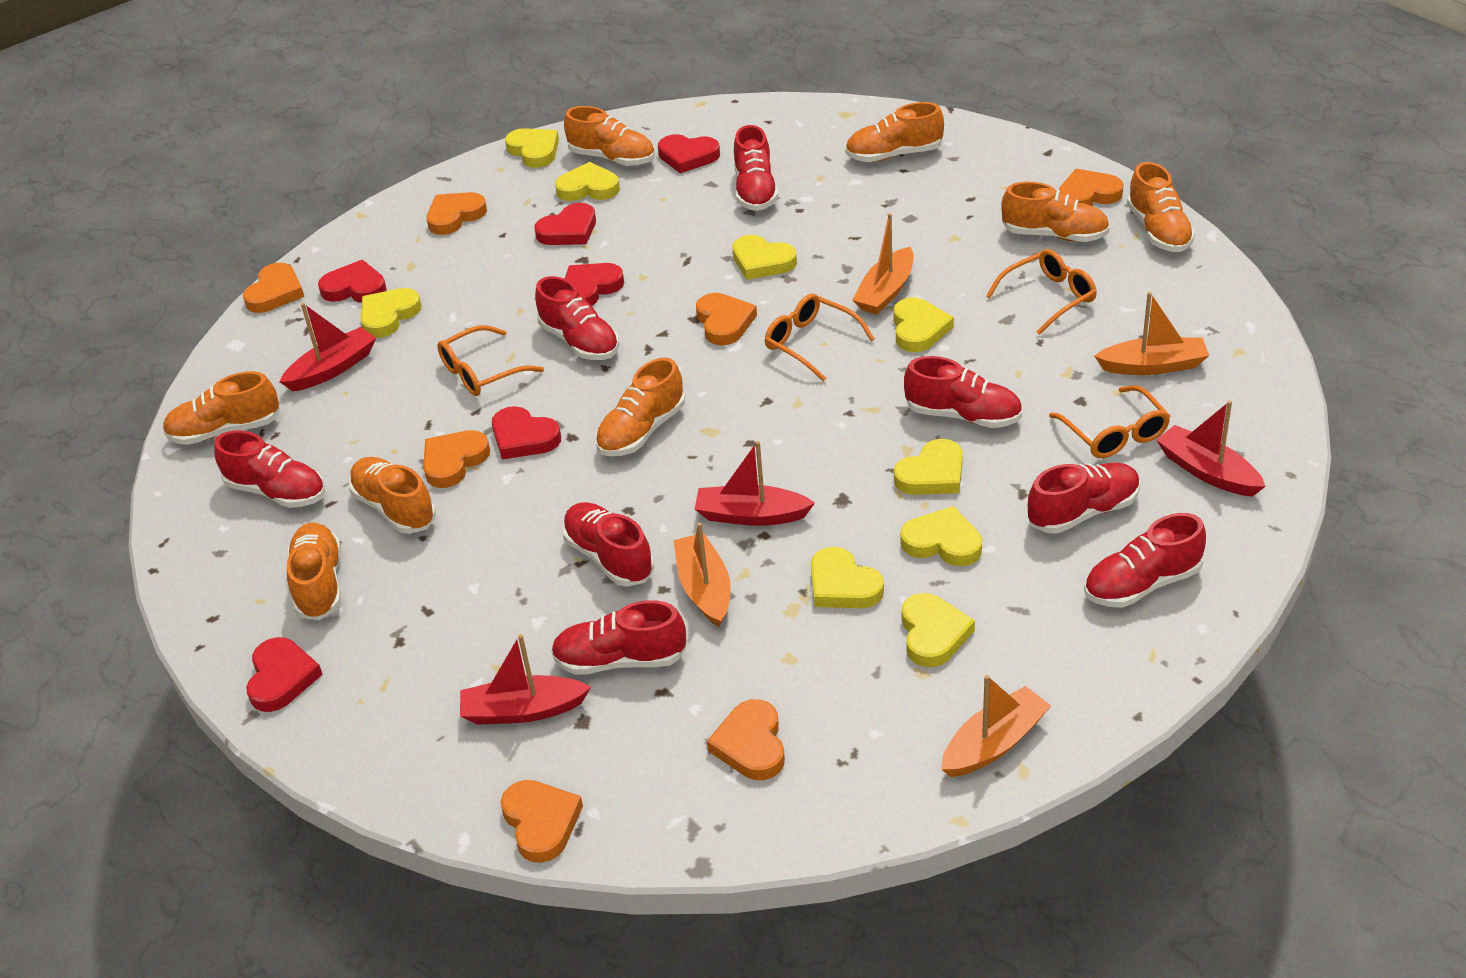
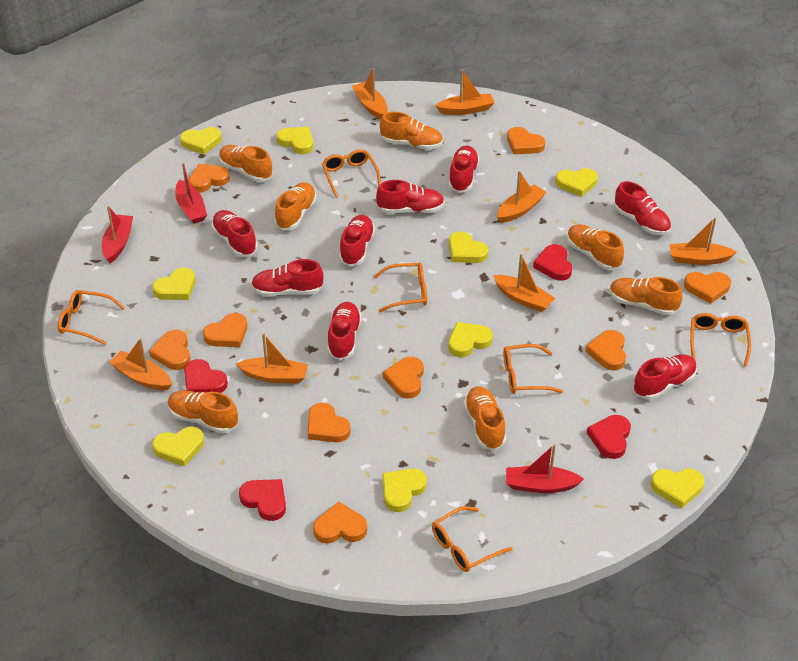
orange boat: 4 -> 7
orange glasses: 4 -> 6
orange heart: 7 -> 9
orange shoe: 8 -> 7
red boat: 4 -> 3
red heart: 6 -> 4

